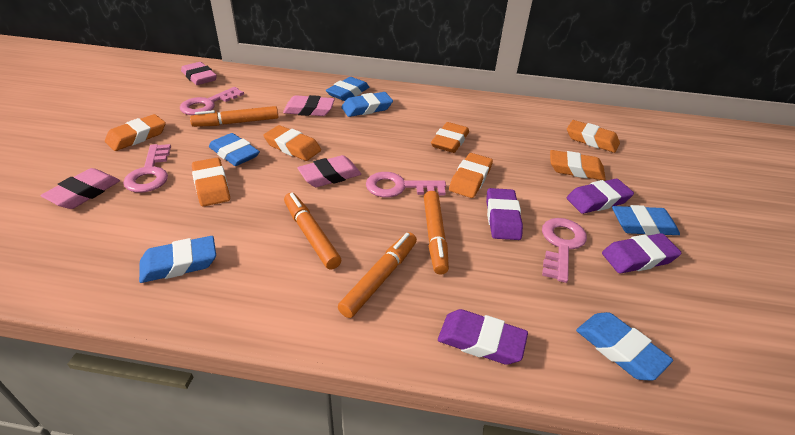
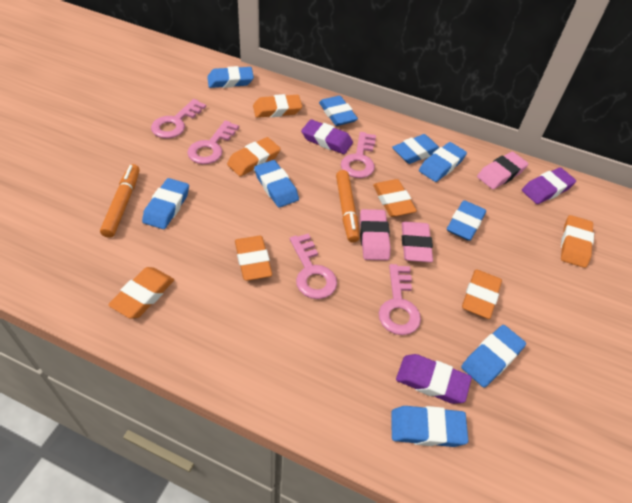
blue eraser: 6 -> 9
orange marker: 4 -> 2
pink eraser: 4 -> 3
pink key: 4 -> 5
purple eraser: 4 -> 3

